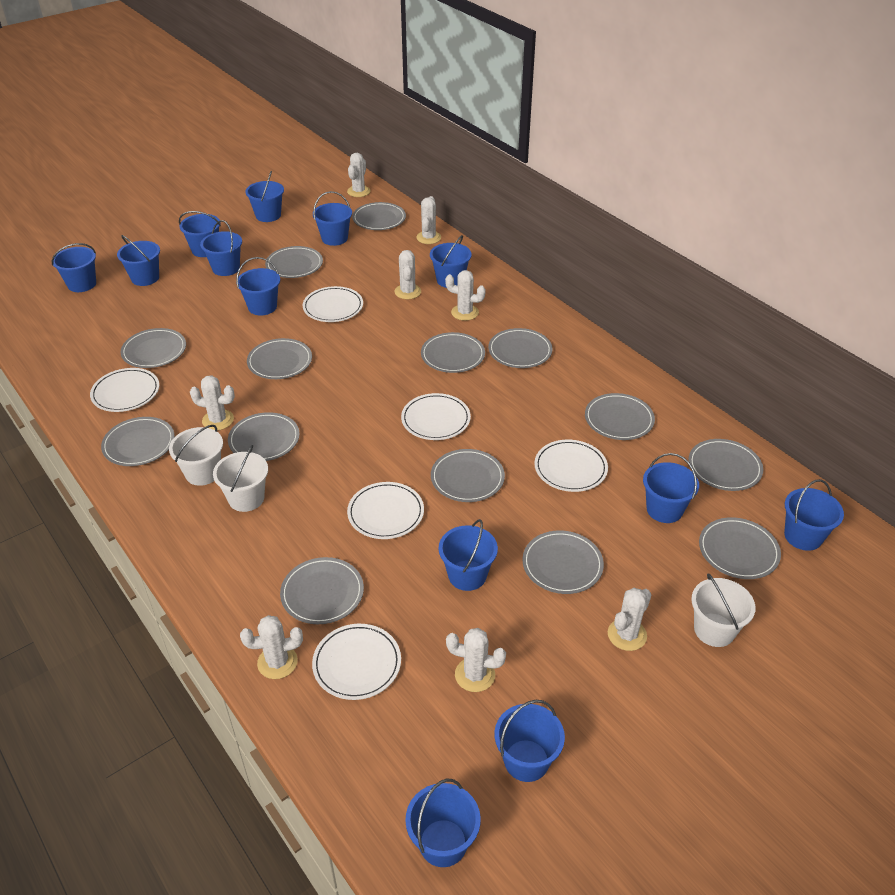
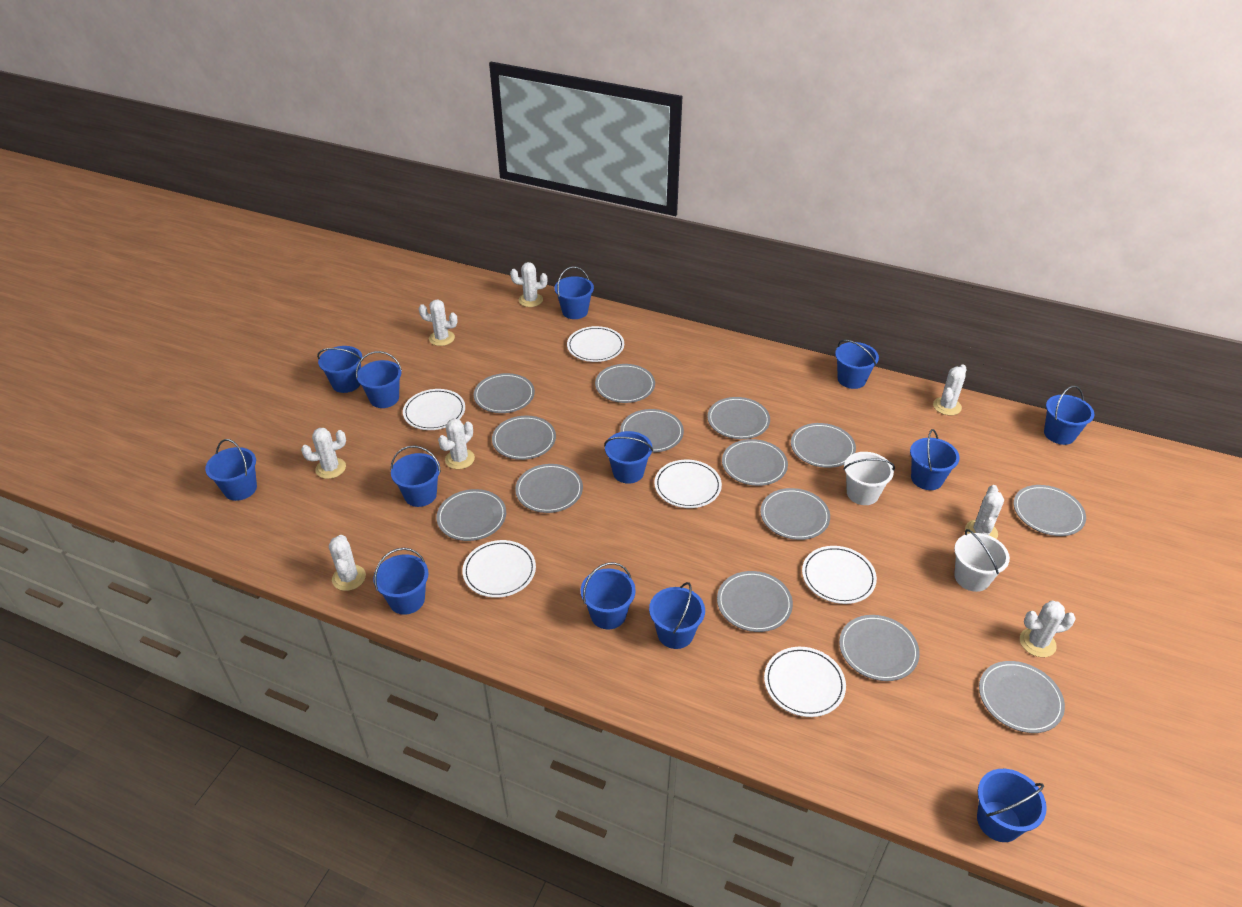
white bucket: 3 -> 2

